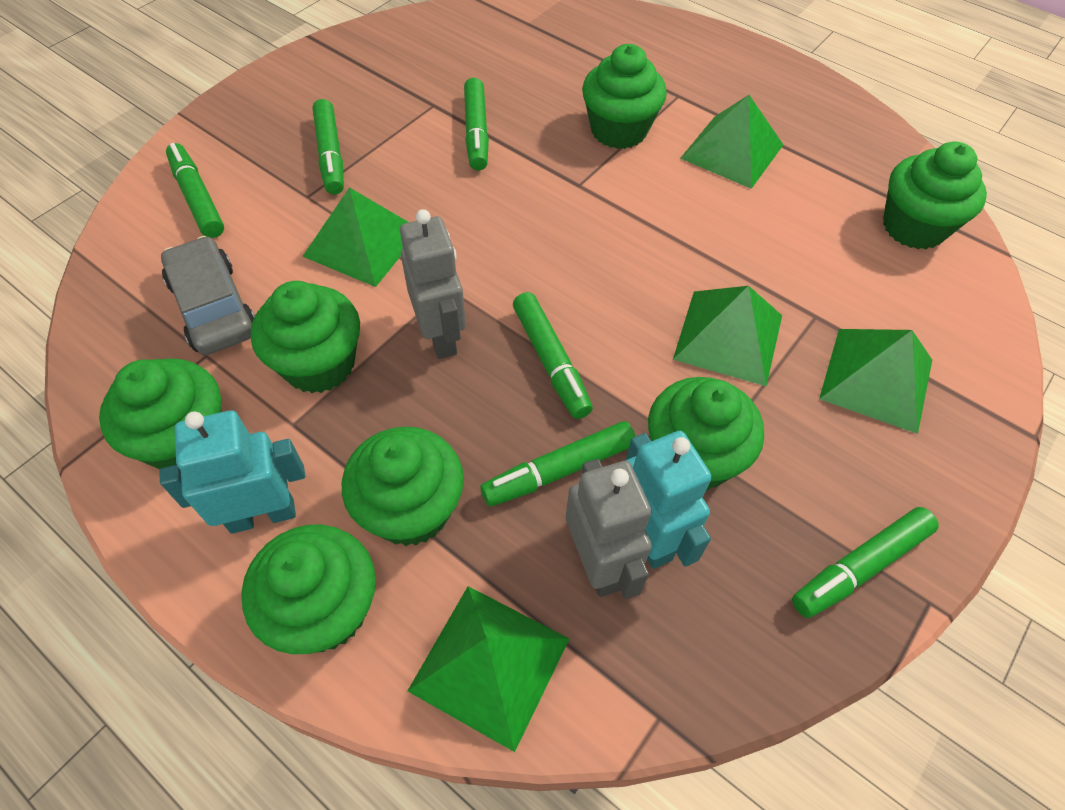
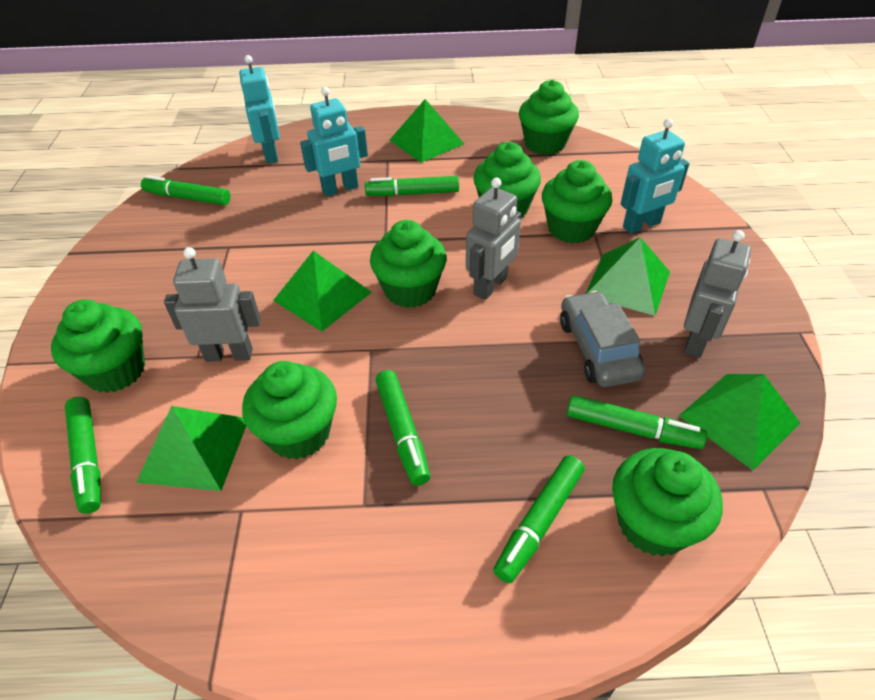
grey robot: 2 -> 3
turquoise robot: 2 -> 3

